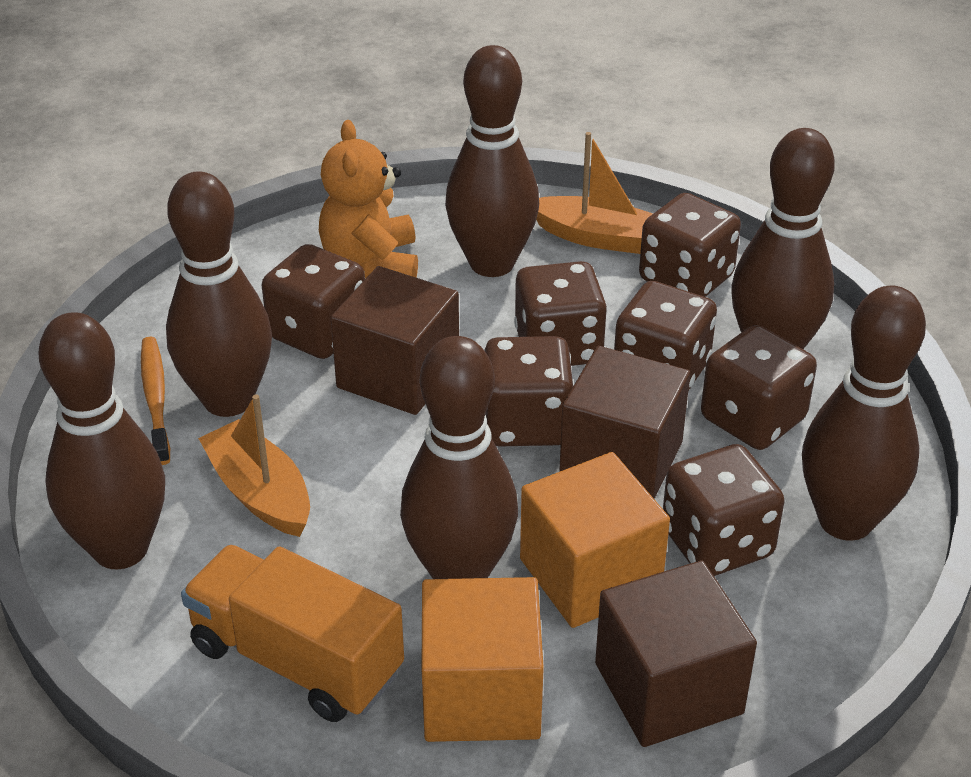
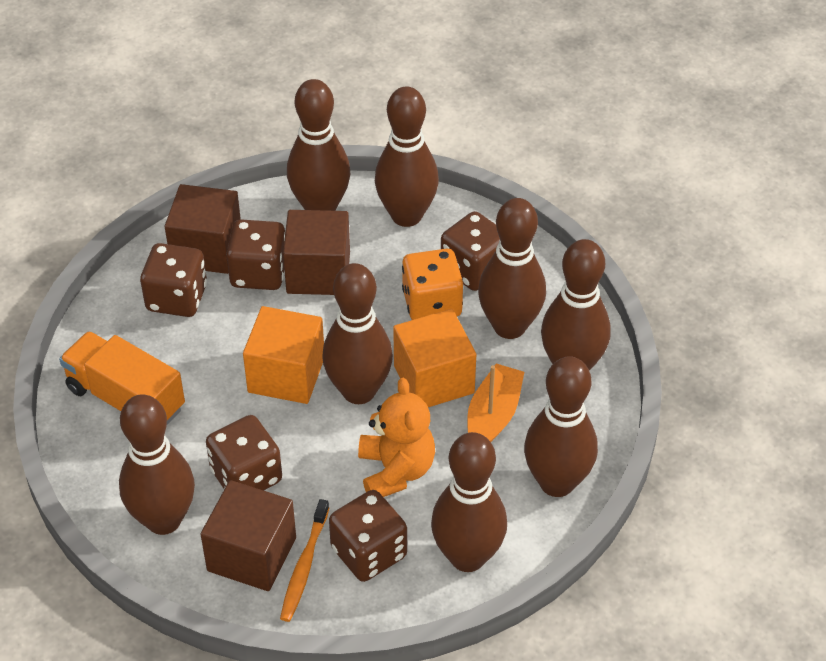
brown bowling pin: 6 -> 8
brown dice: 7 -> 5
orange boat: 2 -> 1
orange dice: 0 -> 1

